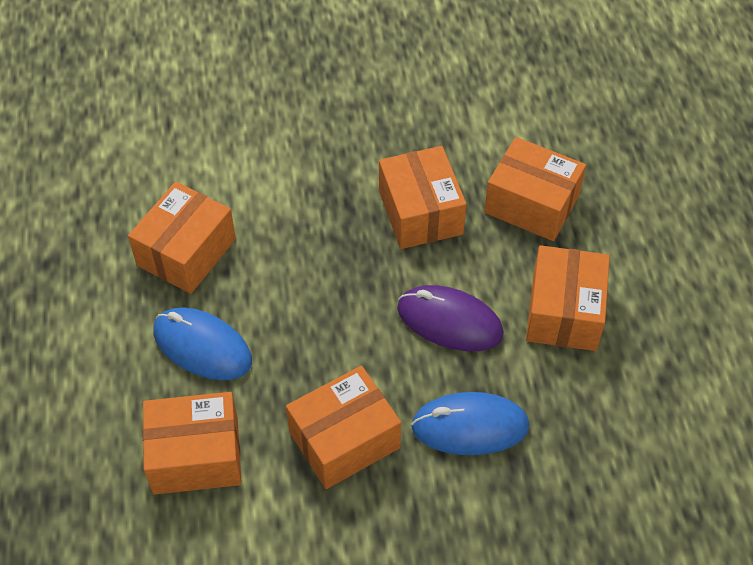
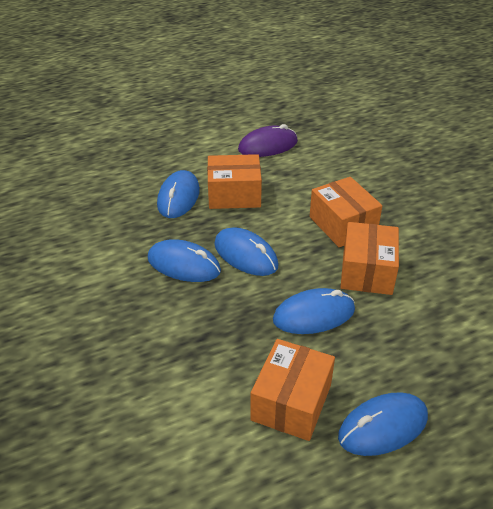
blue mouse: 2 -> 5
orange box: 6 -> 4

